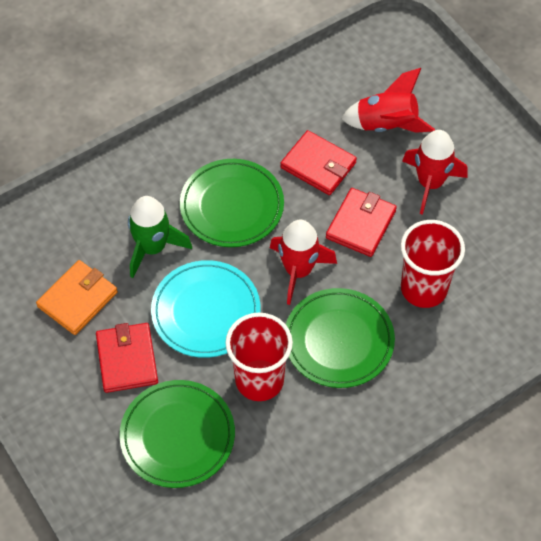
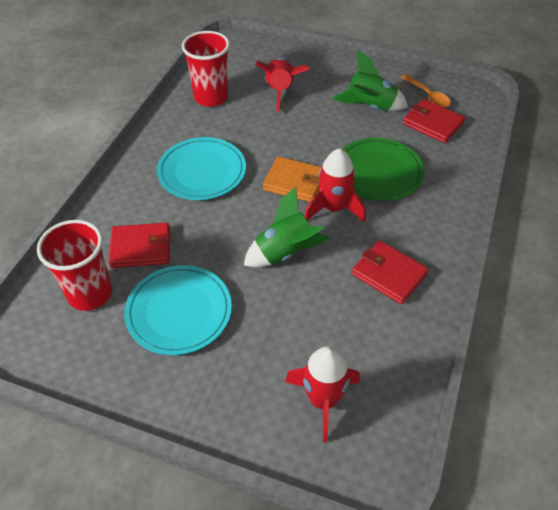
green plate: 3 -> 1
green rocket: 1 -> 2
orange spoon: 0 -> 1
turquoise plate: 1 -> 2

